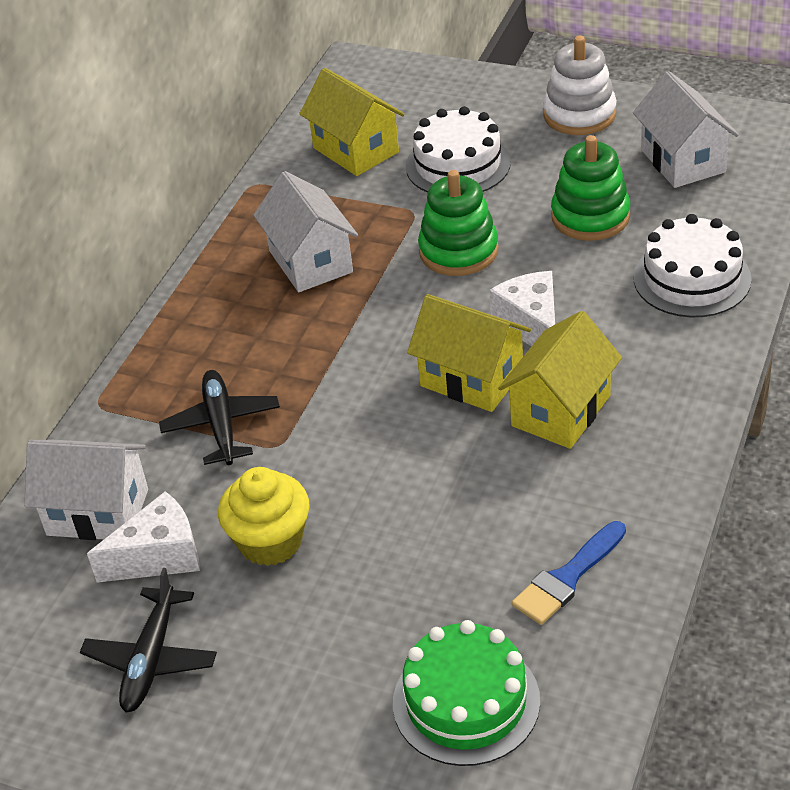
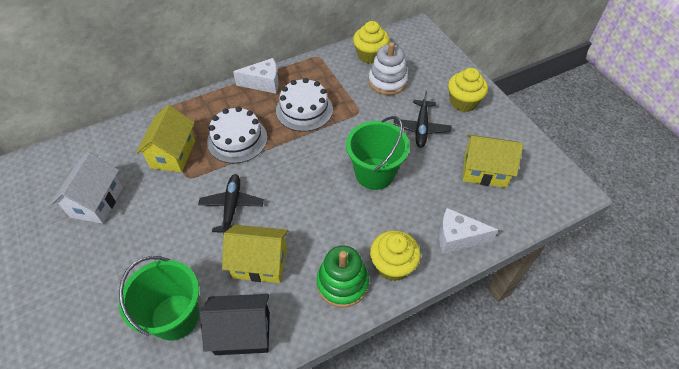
black house: 0 -> 1
blue brush: 1 -> 0
green bucket: 0 -> 2
green cake: 1 -> 0
green stacking toy: 2 -> 1
white house: 3 -> 1
yellow cupcake: 1 -> 3

